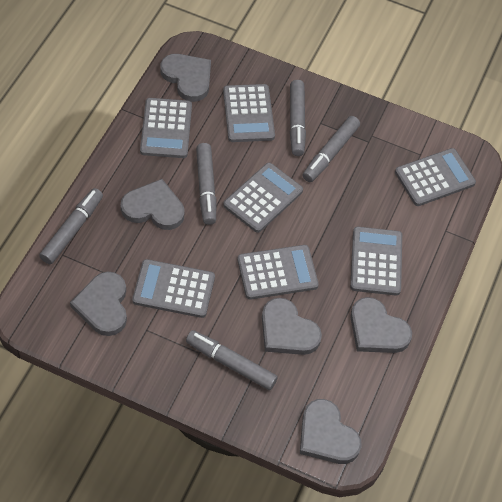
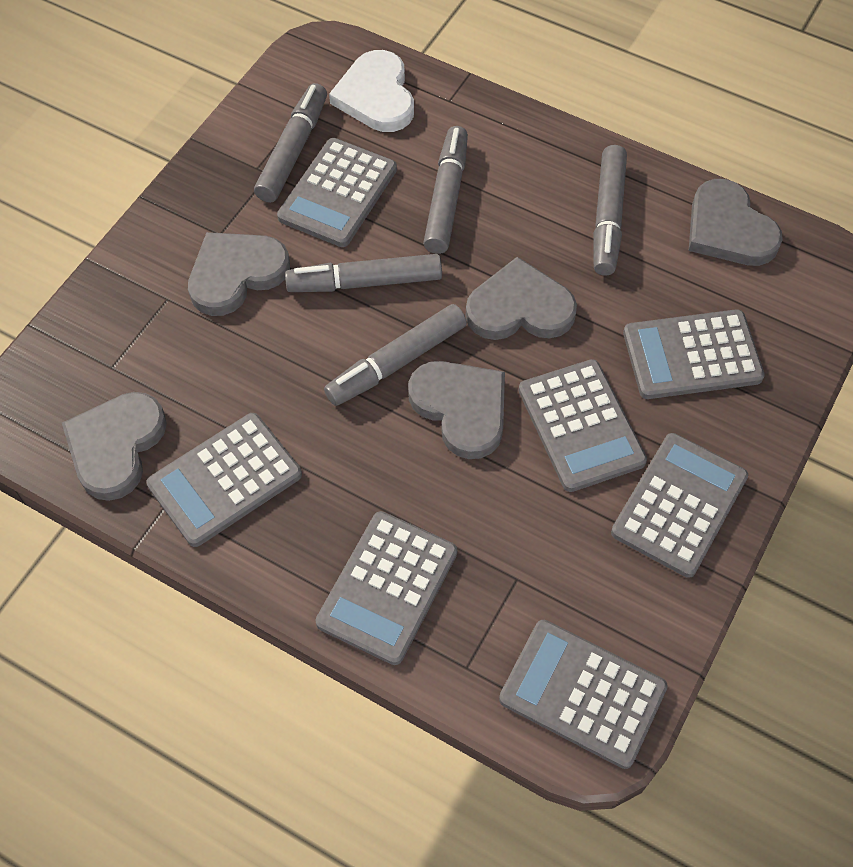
grey heart: 6 -> 5
white heart: 0 -> 1

